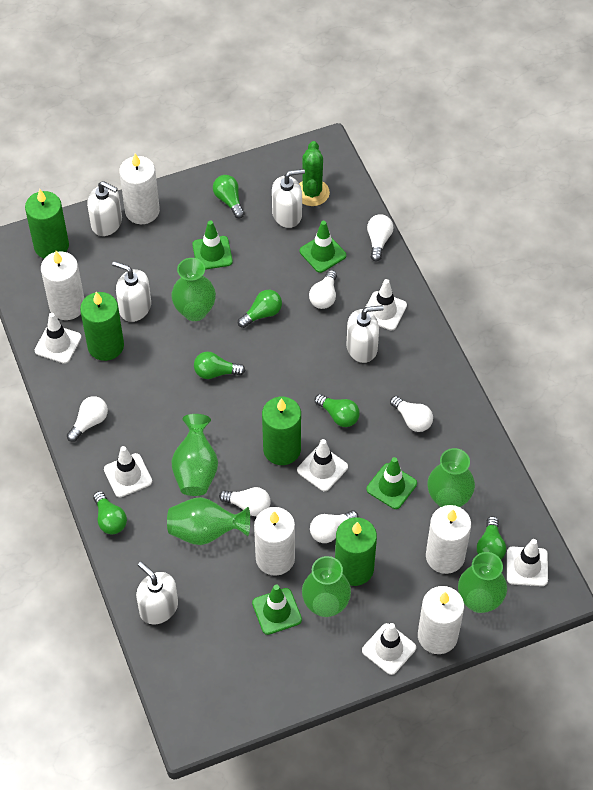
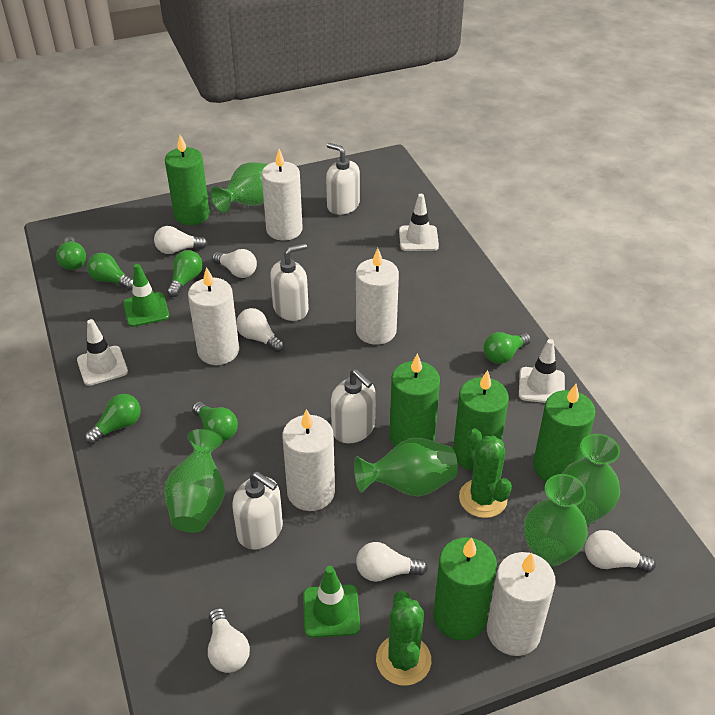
green cactus: 1 -> 2
green candle: 4 -> 5
green traffic cone: 4 -> 2
green vase: 6 -> 5
white soap dispenser: 5 -> 4
white traffic cone: 6 -> 3

